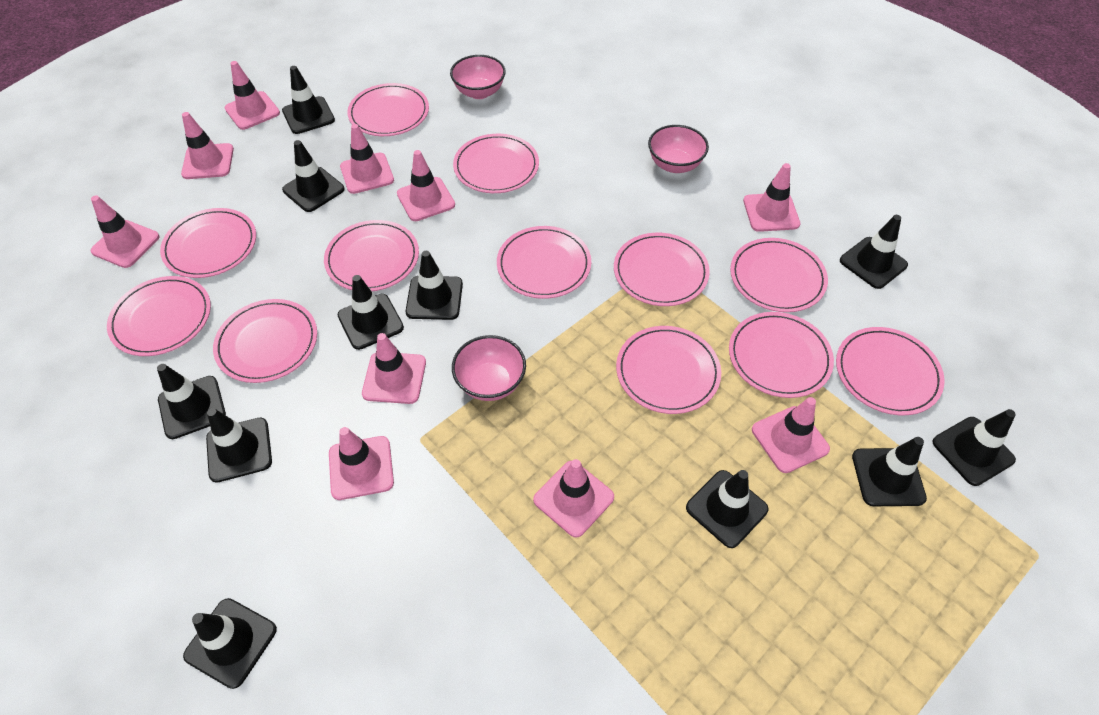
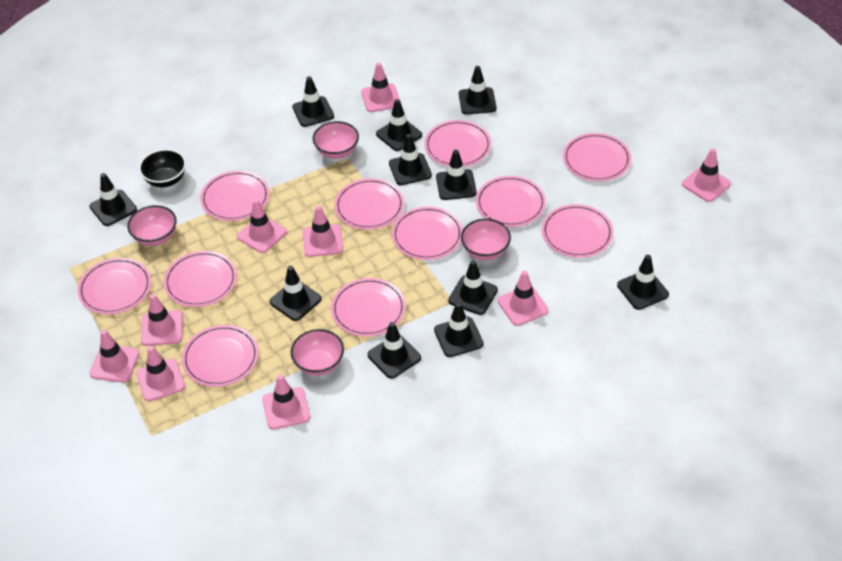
black bowl: 0 -> 1
pink bowl: 3 -> 4
pink plate: 12 -> 11
pink traffic cone: 10 -> 9

